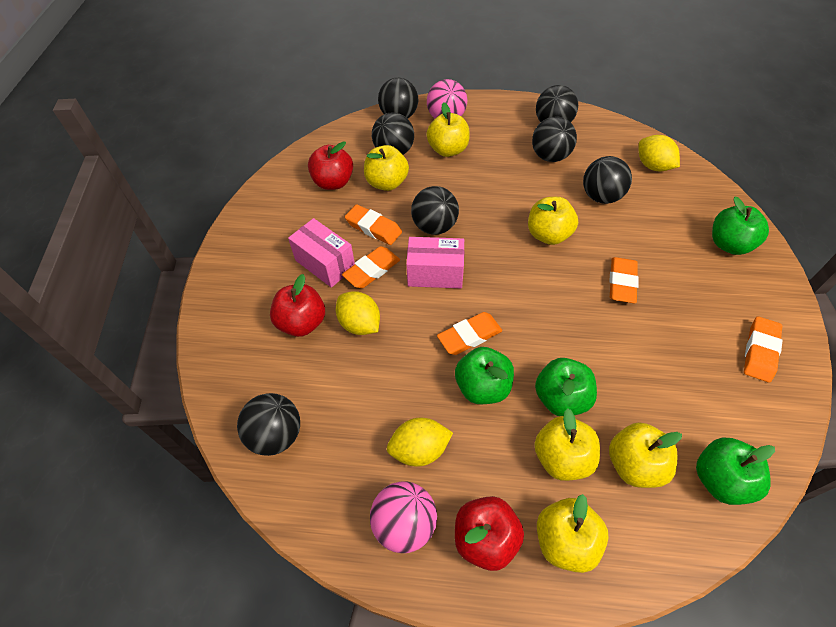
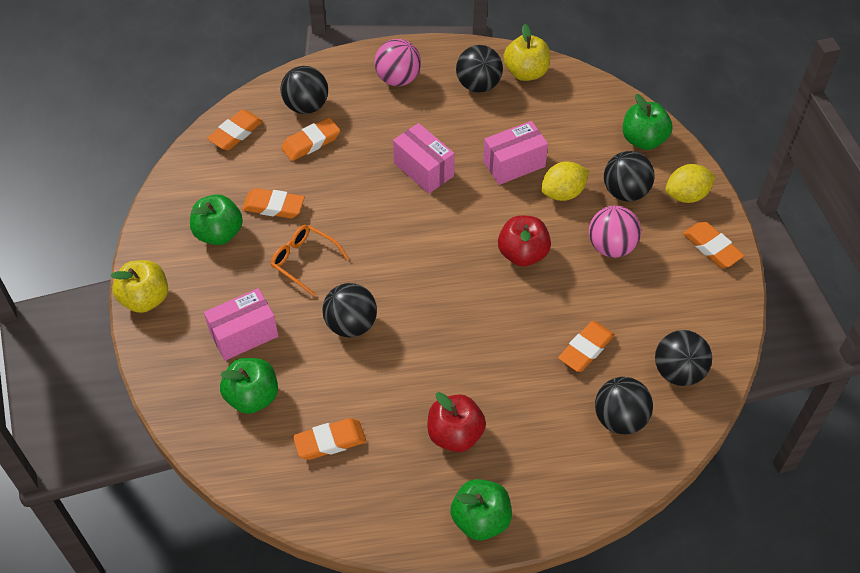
black ball: 7 -> 6
orange eraser: 5 -> 6
orange glasses: 0 -> 1
pink box: 2 -> 3
red apple: 3 -> 2
yellow apple: 6 -> 2
yellow lemon: 3 -> 2

